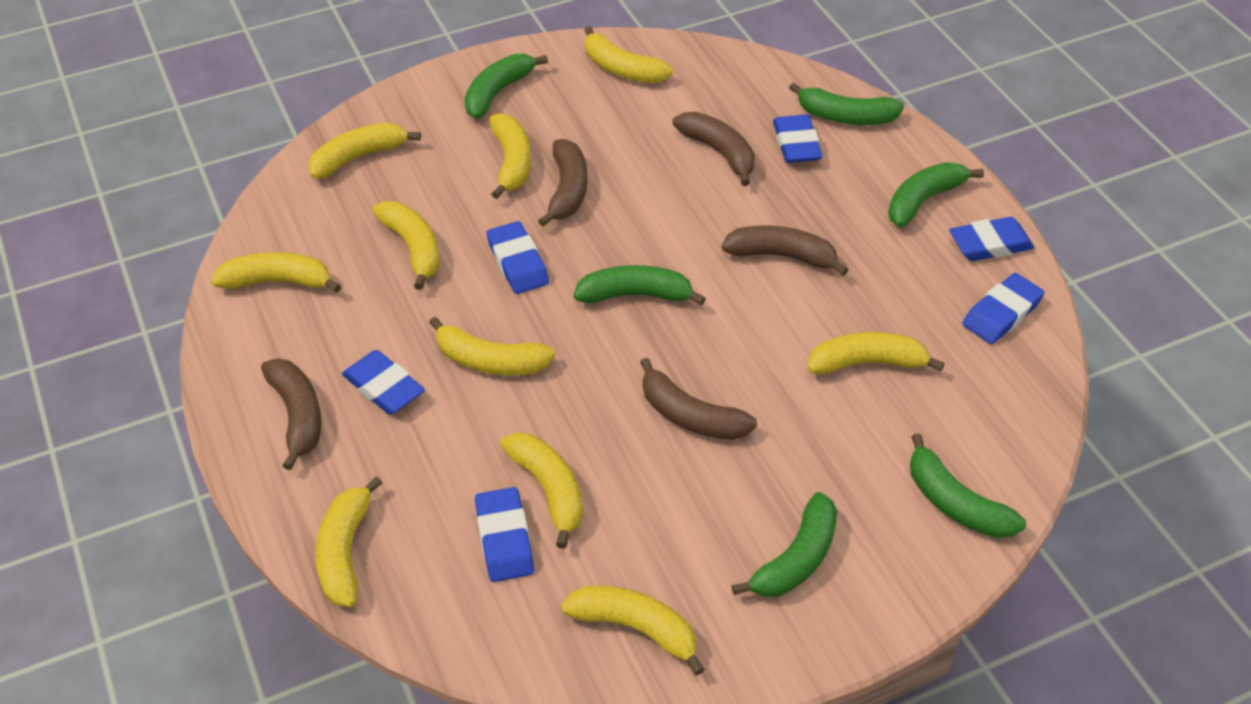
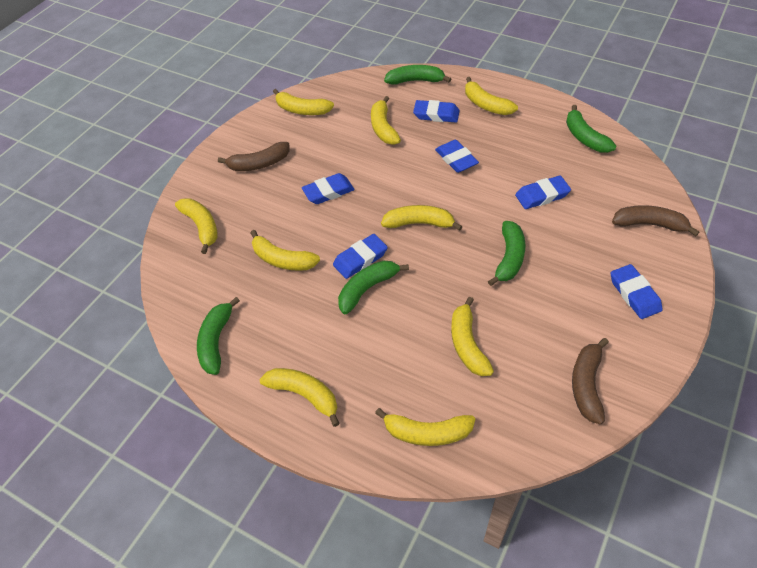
brown banana: 5 -> 3
green banana: 6 -> 5
yellow banana: 10 -> 9

